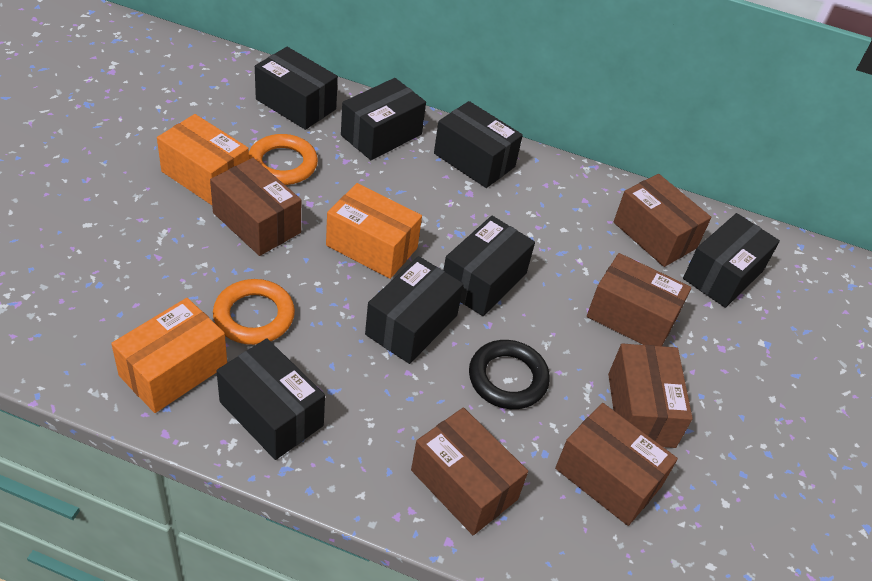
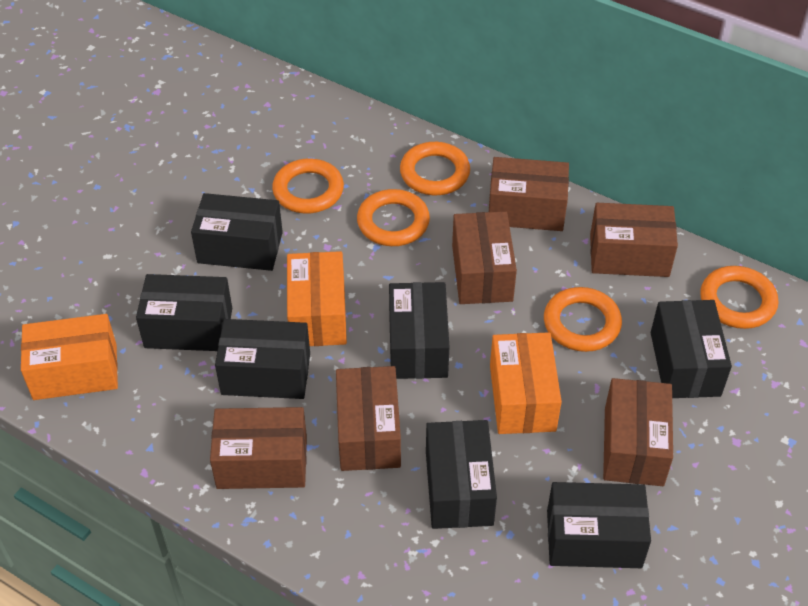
black ring: 1 -> 0
orange ring: 2 -> 5

